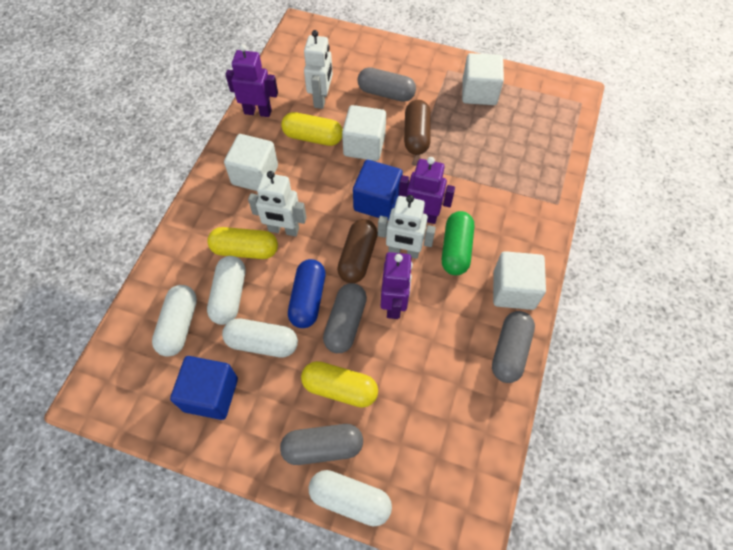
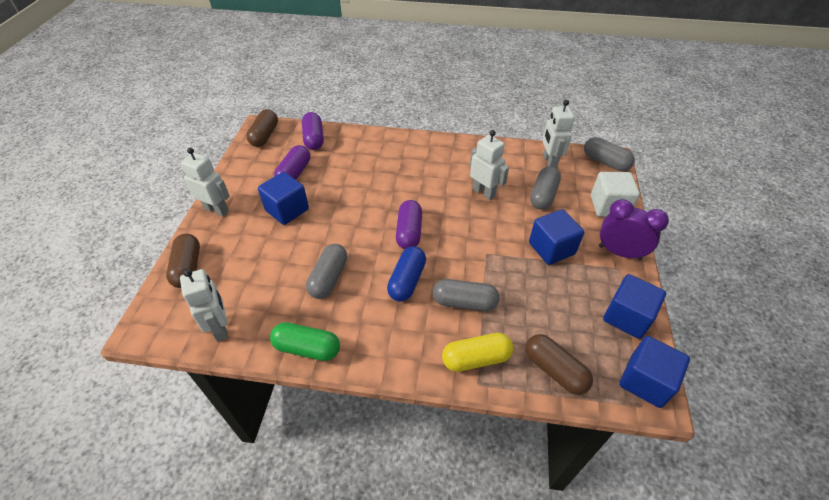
blue cube: 2 -> 4
brown capsule: 2 -> 3
purple capsule: 0 -> 3
purple clock: 0 -> 1
purple robot: 3 -> 0
white capsule: 4 -> 0
white cube: 4 -> 1
white robot: 3 -> 4
yellow capsule: 3 -> 1

